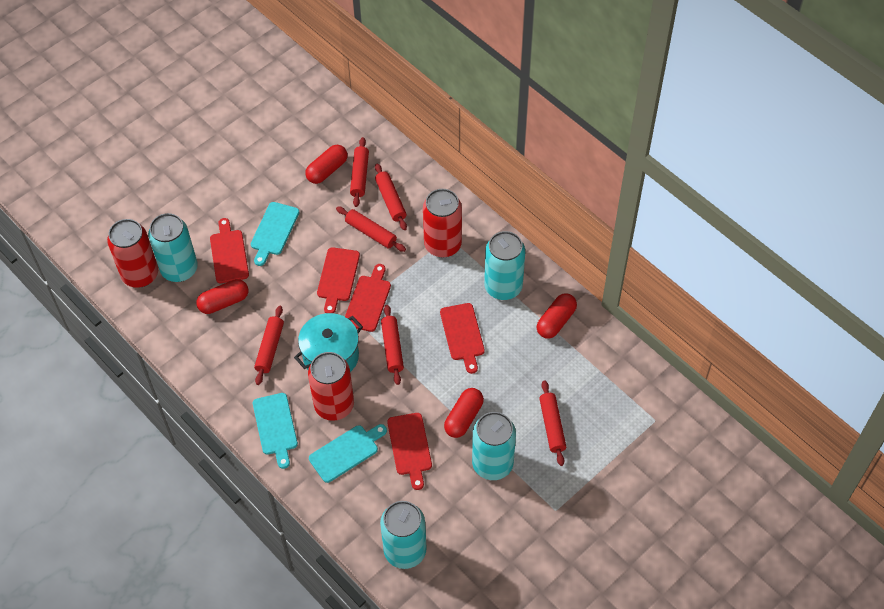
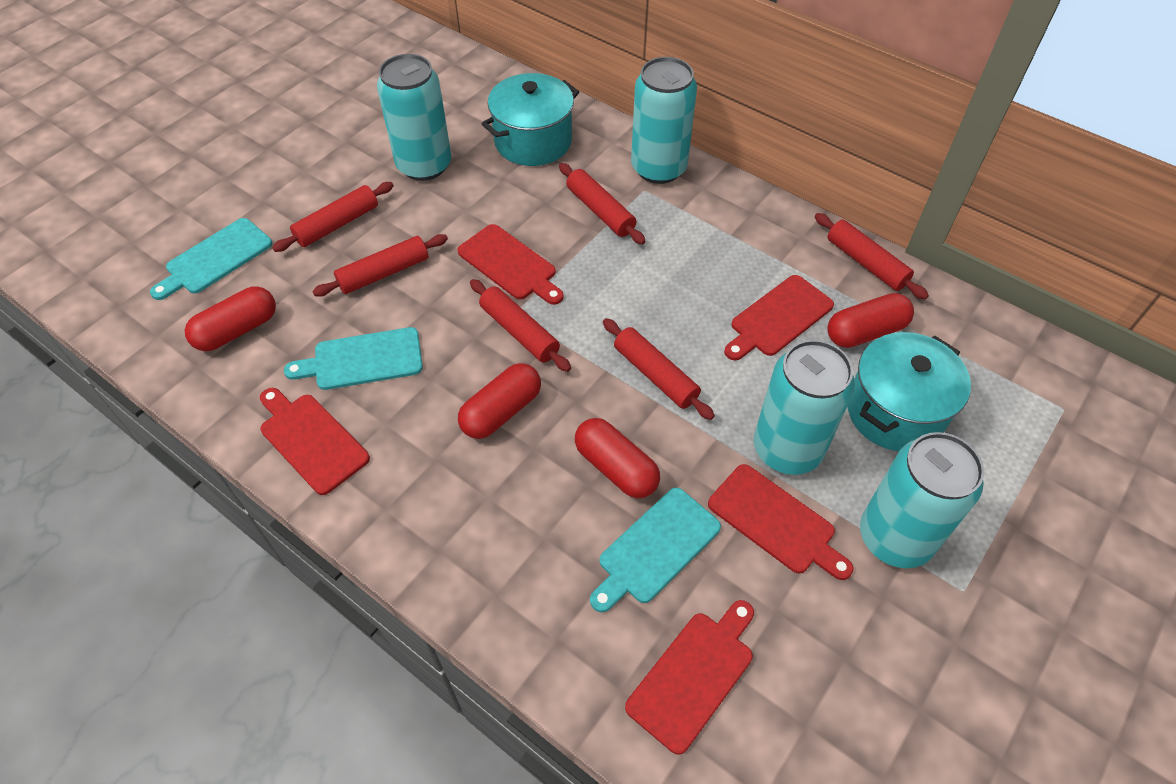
red can: 3 -> 0
turquoise pot: 1 -> 2

